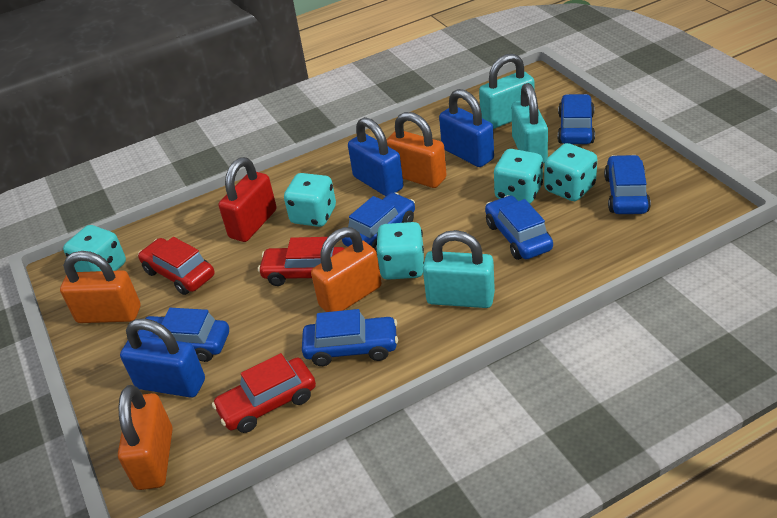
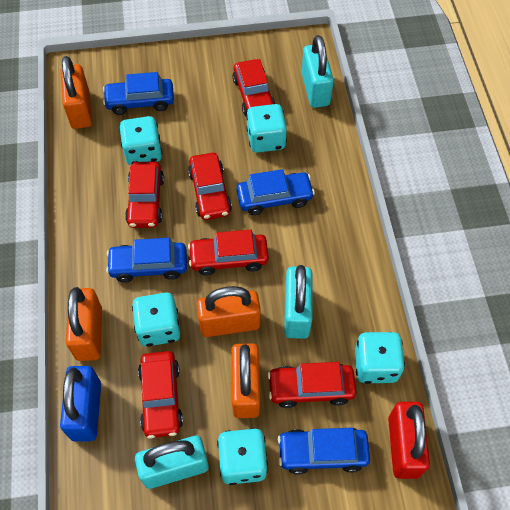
blue car: 6 -> 4
blue padlock: 3 -> 1
red car: 3 -> 6

